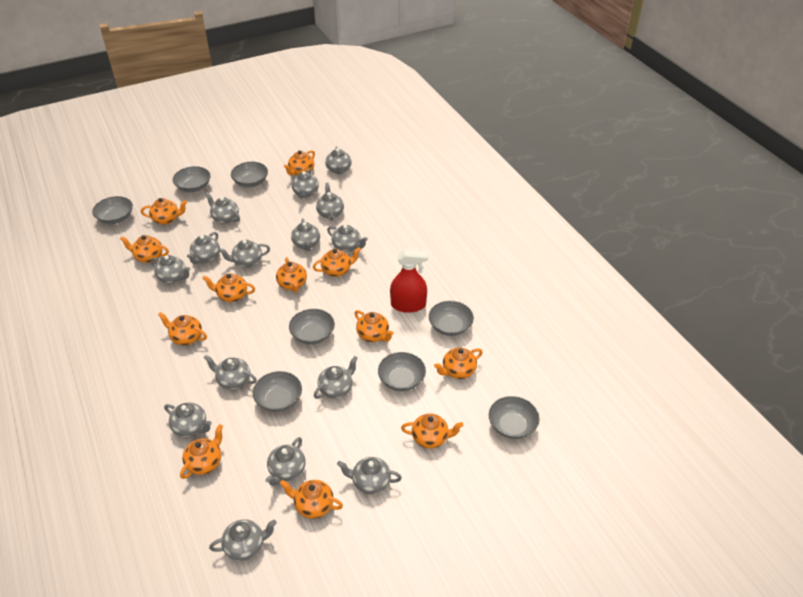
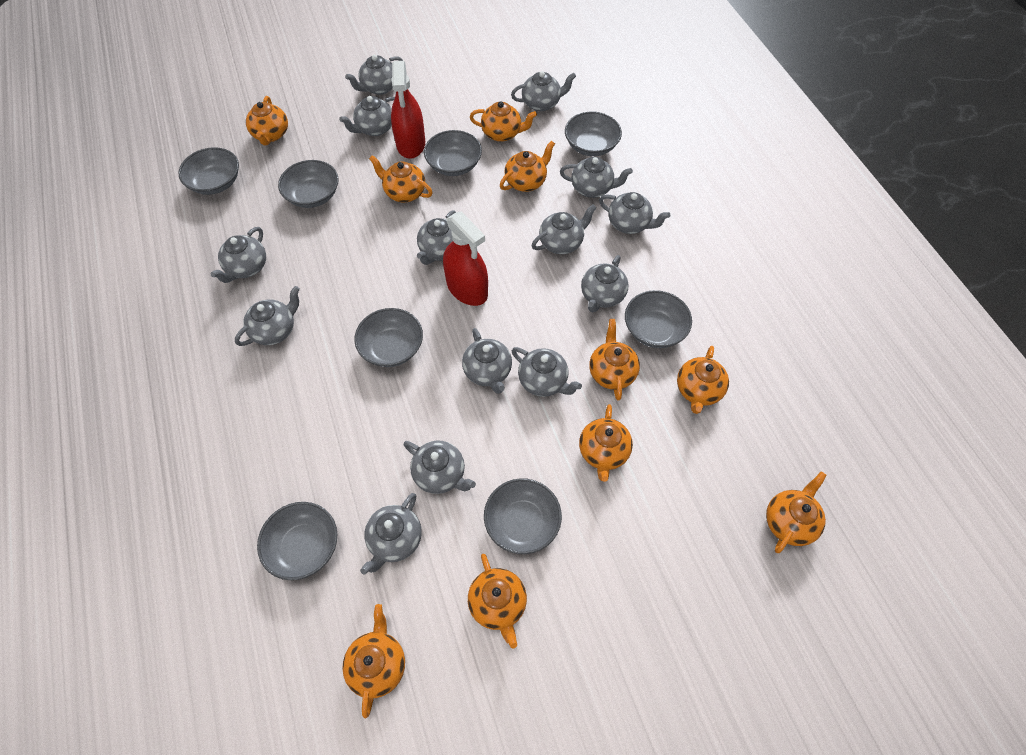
grey teapot: 15 -> 14
orange teapot: 12 -> 10
red spray bottle: 1 -> 2

